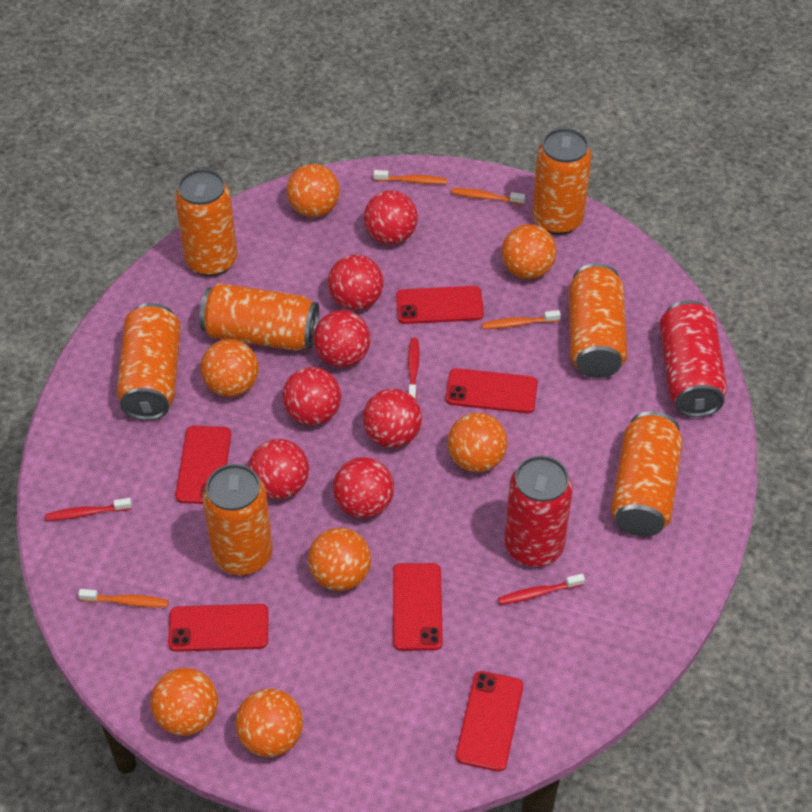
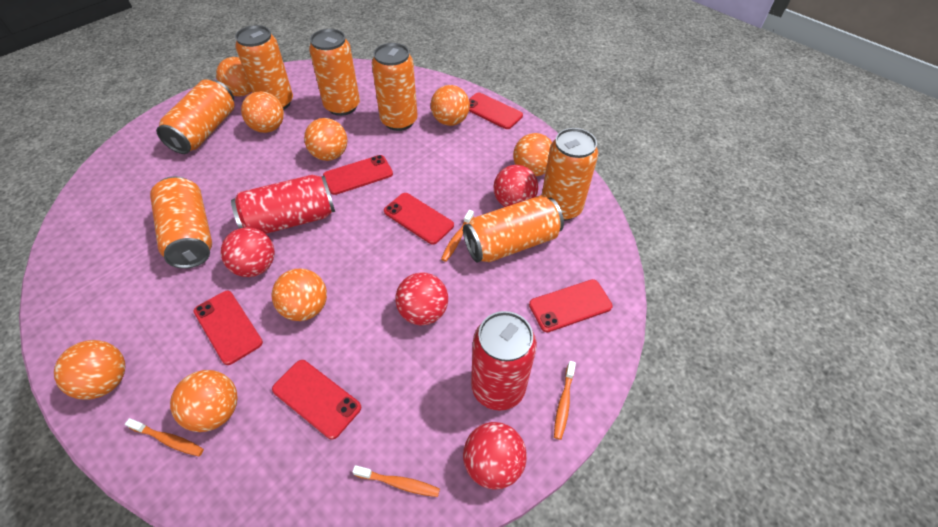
orange ball: 7 -> 8
red ball: 7 -> 4
red toothbrush: 3 -> 0

